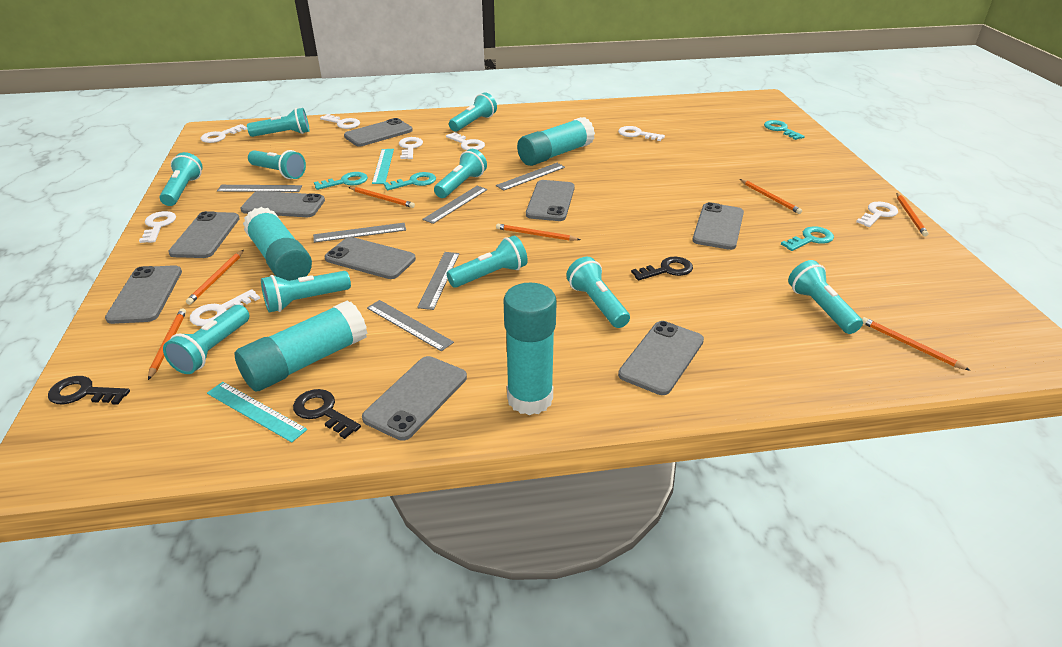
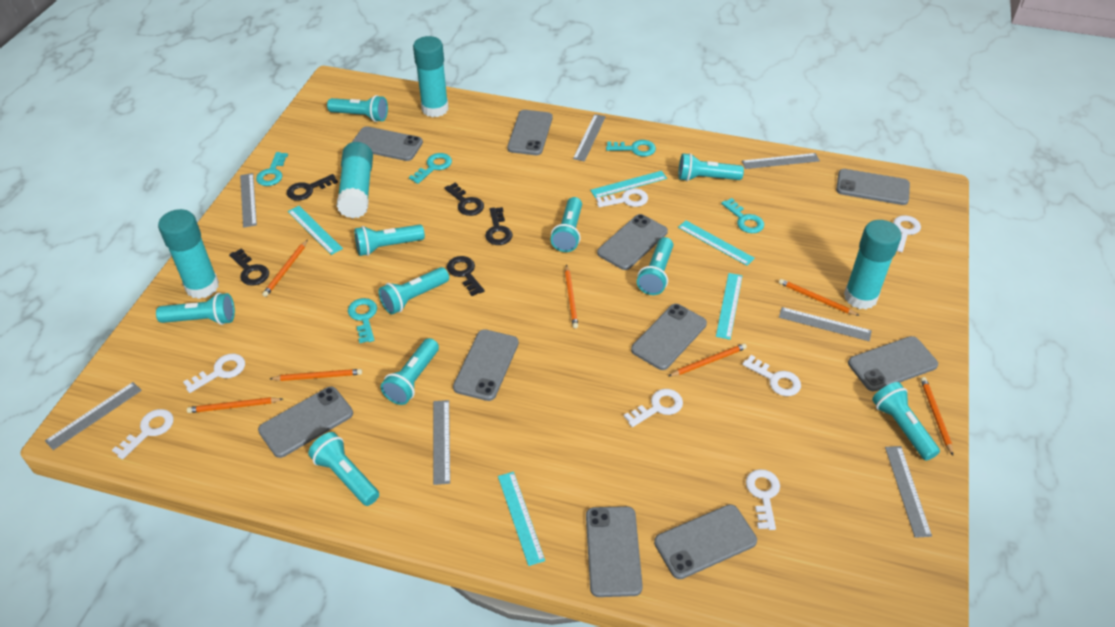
black key: 3 -> 5
grey phone: 9 -> 10
grey ruler: 6 -> 7
turquoise key: 4 -> 5
turquoise ruler: 2 -> 5
white key: 8 -> 7

